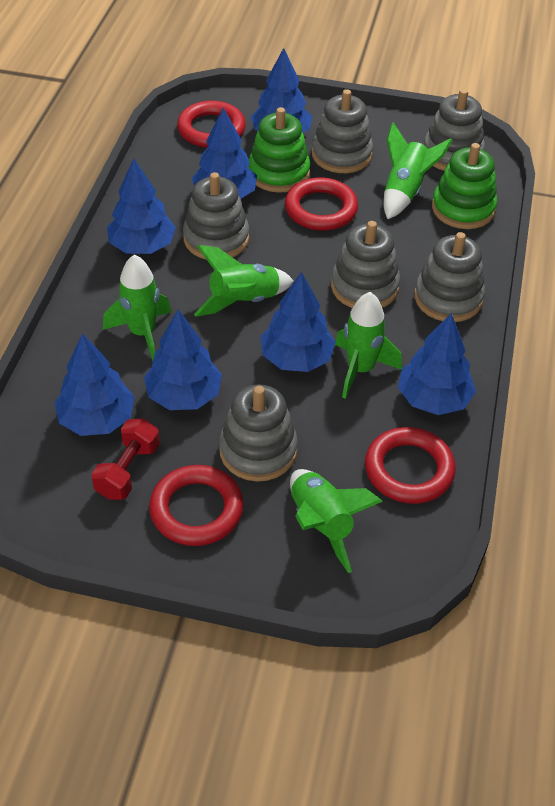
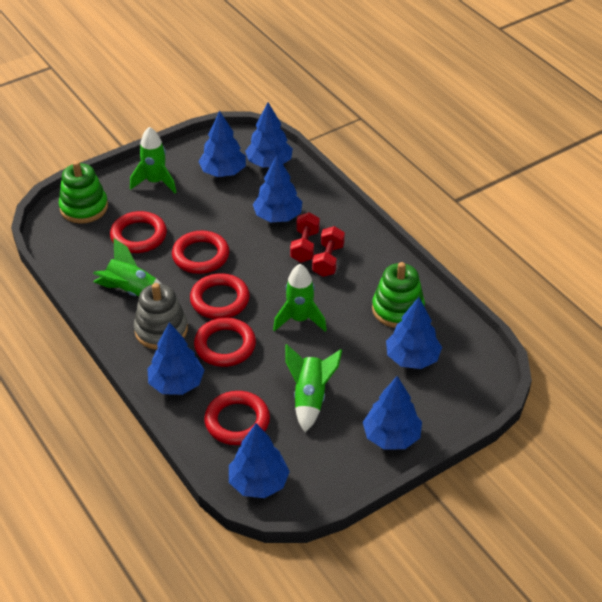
green rocket: 5 -> 4
grey stacking toy: 6 -> 1
red dumbbell: 1 -> 2
red ring: 4 -> 5

